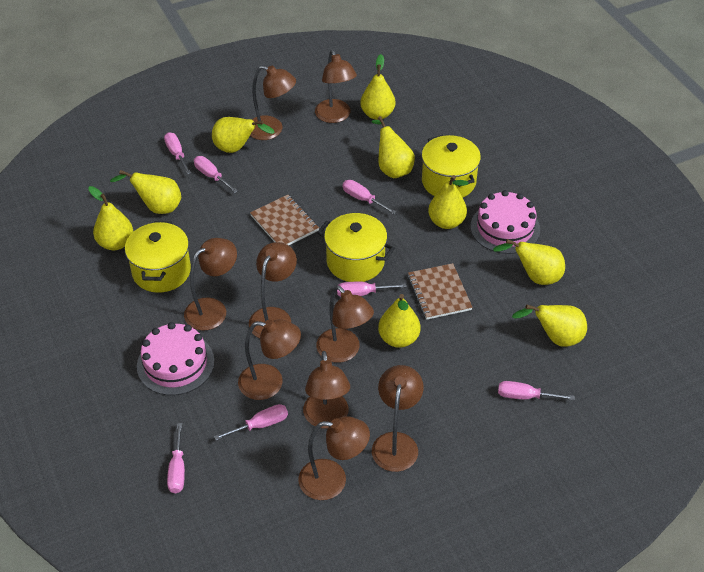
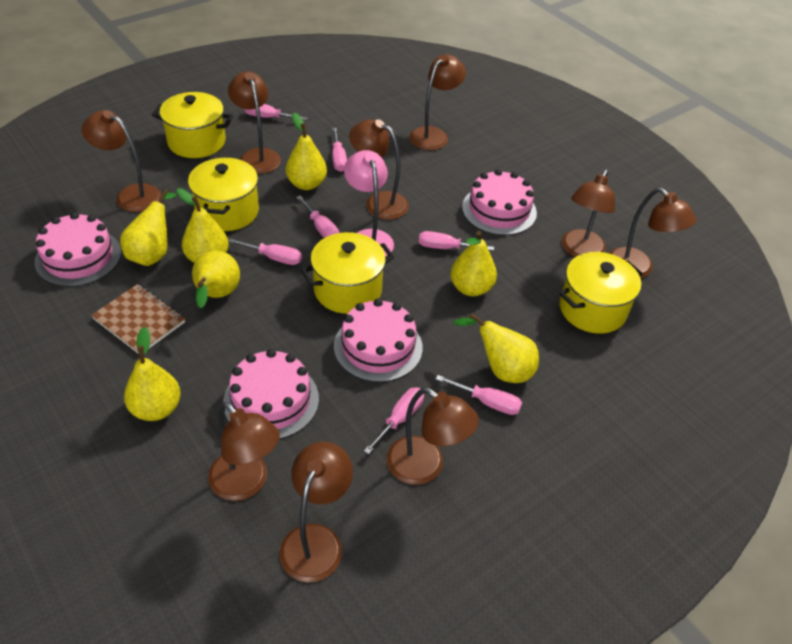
brown notebook: 2 -> 1
pink cake: 2 -> 4
pink lamp: 0 -> 1
yellow pear: 9 -> 7
yellow pot: 3 -> 4

